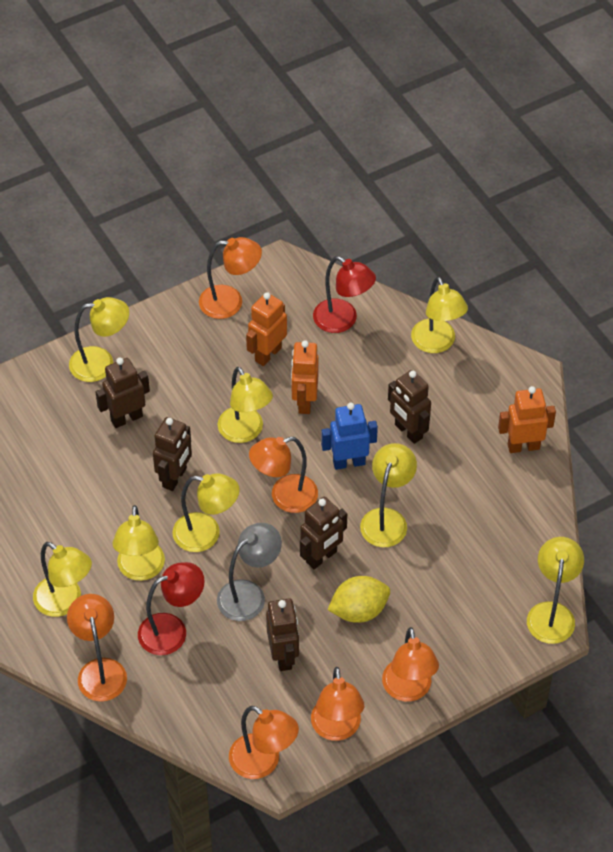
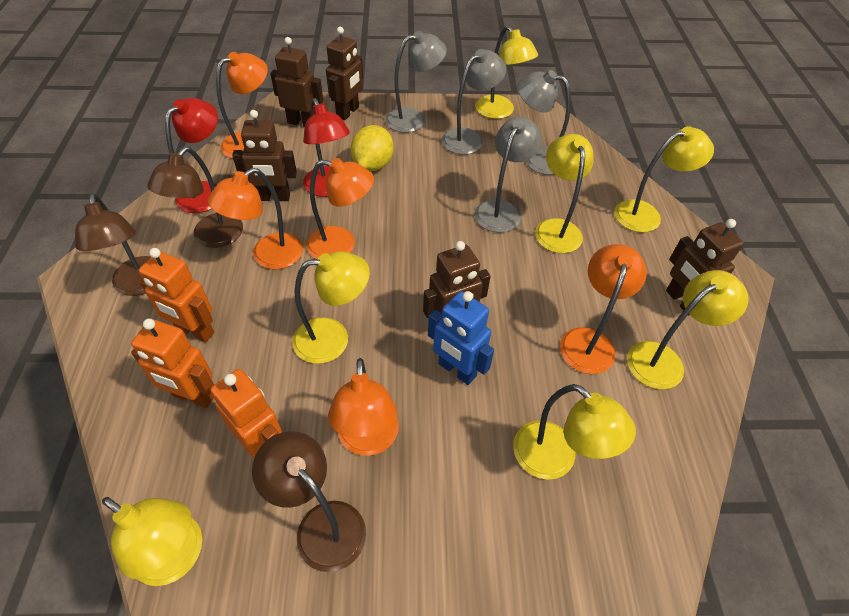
brown lamp: 0 -> 3
grey lamp: 1 -> 4
orange lamp: 6 -> 5
yellow lamp: 8 -> 7

